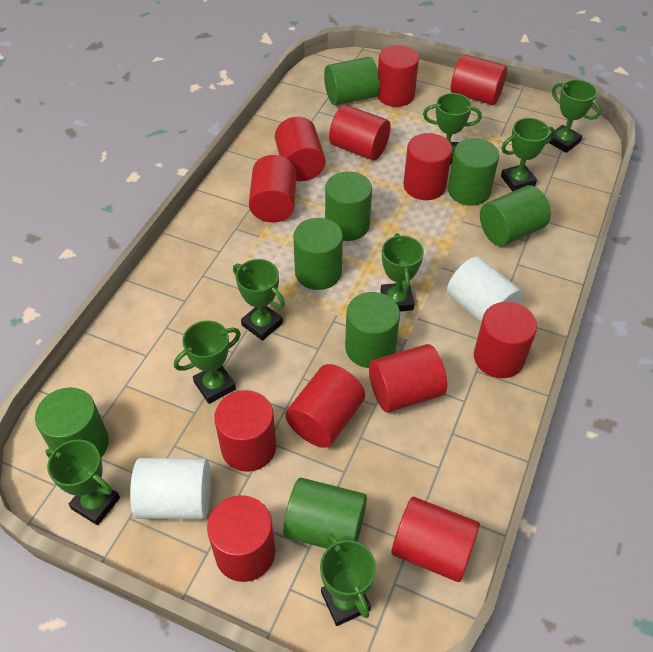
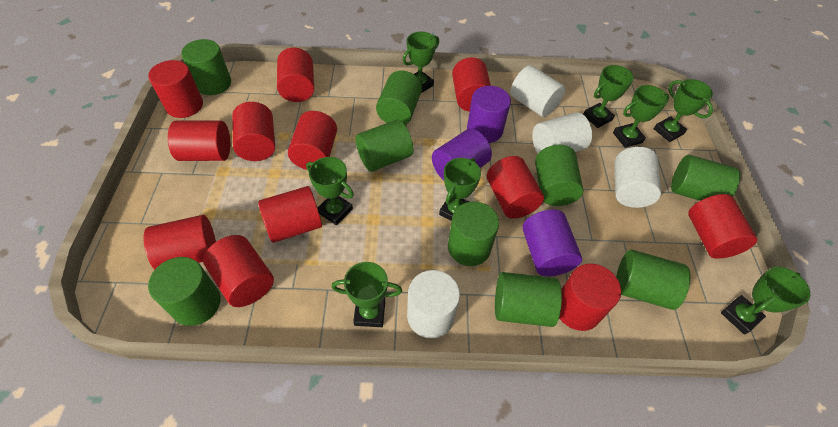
green cylinder: 8 -> 9
purple cylinder: 0 -> 3
white cylinder: 2 -> 4

